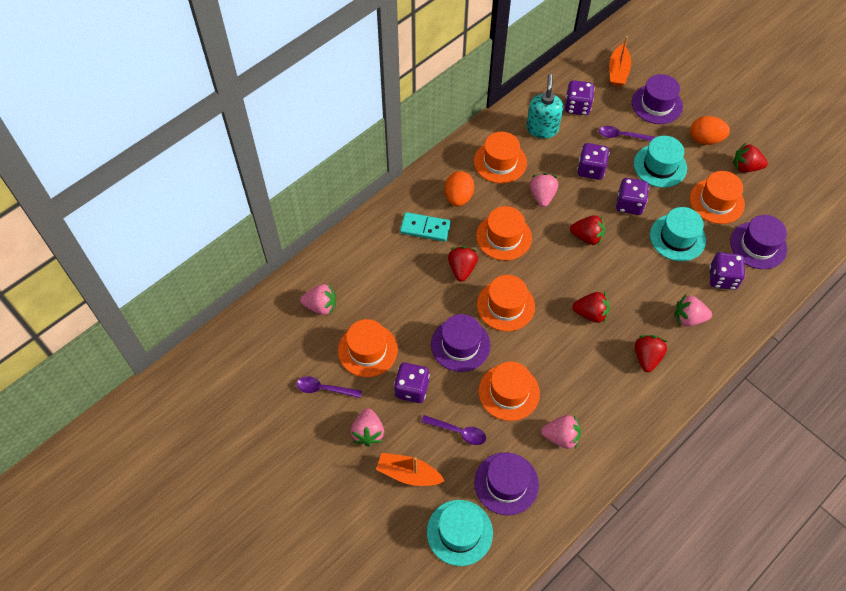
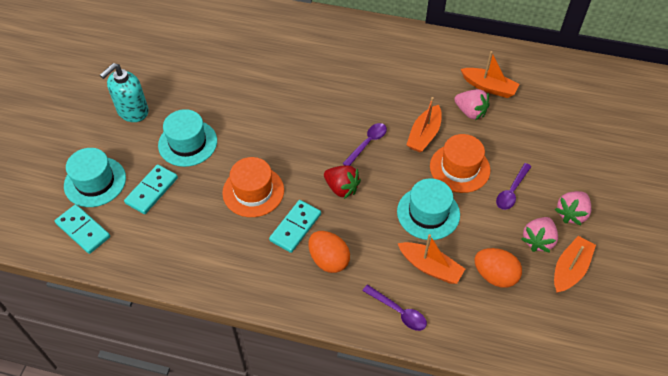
orange boat: 2 -> 4
orange hat: 6 -> 2
pink strawberry: 5 -> 3
purple dice: 5 -> 0
purple hat: 4 -> 0
red strawberry: 5 -> 1
turquoise domino: 1 -> 3

